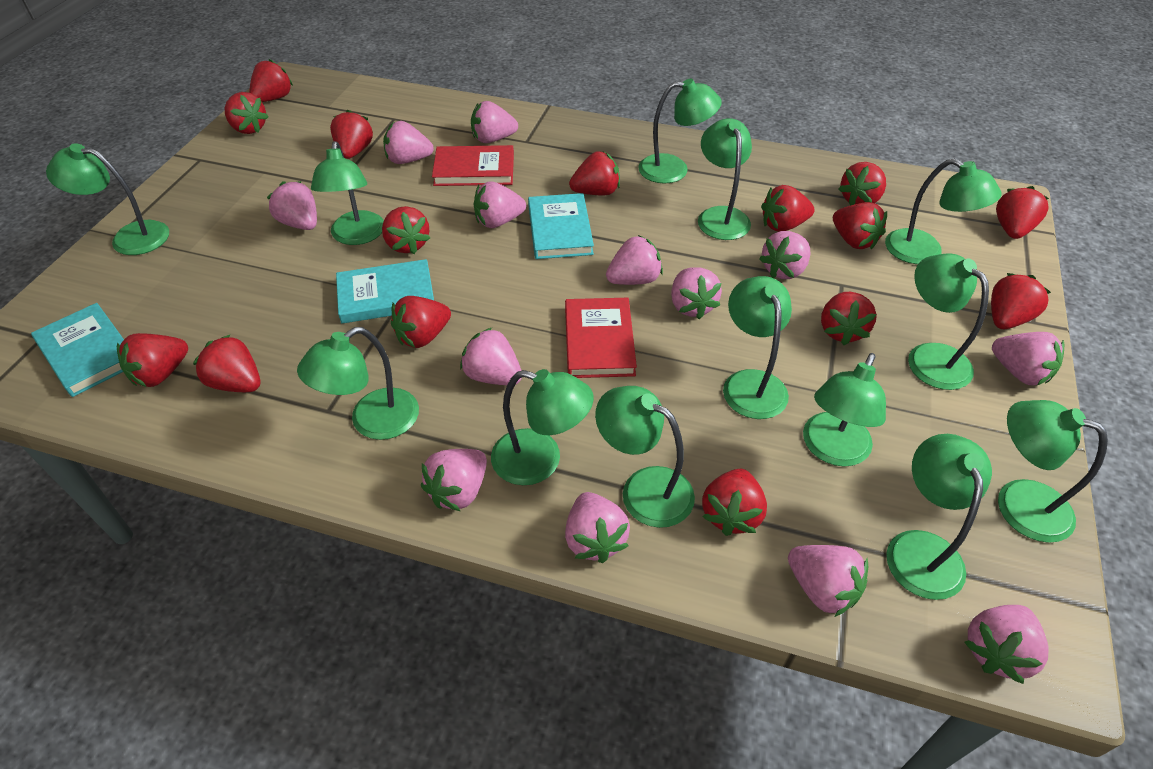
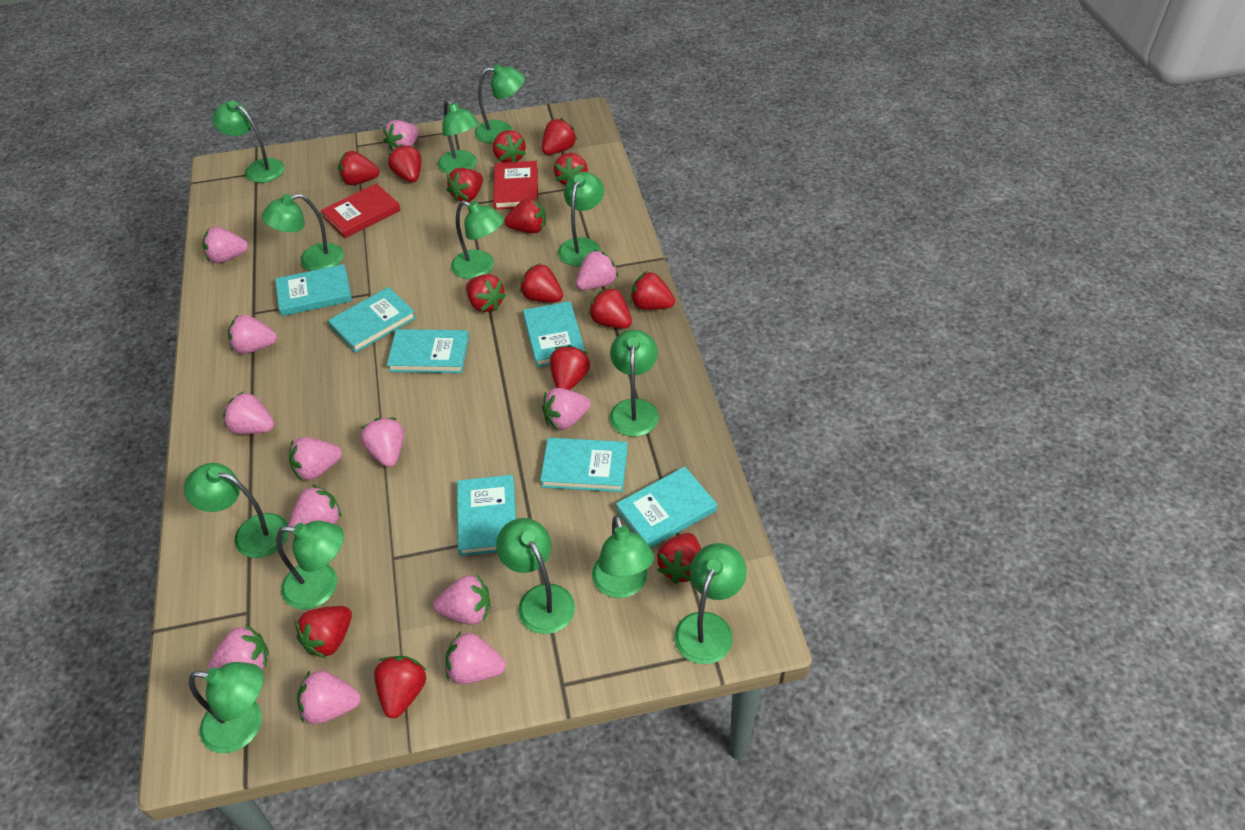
turquoise book: 3 -> 7

